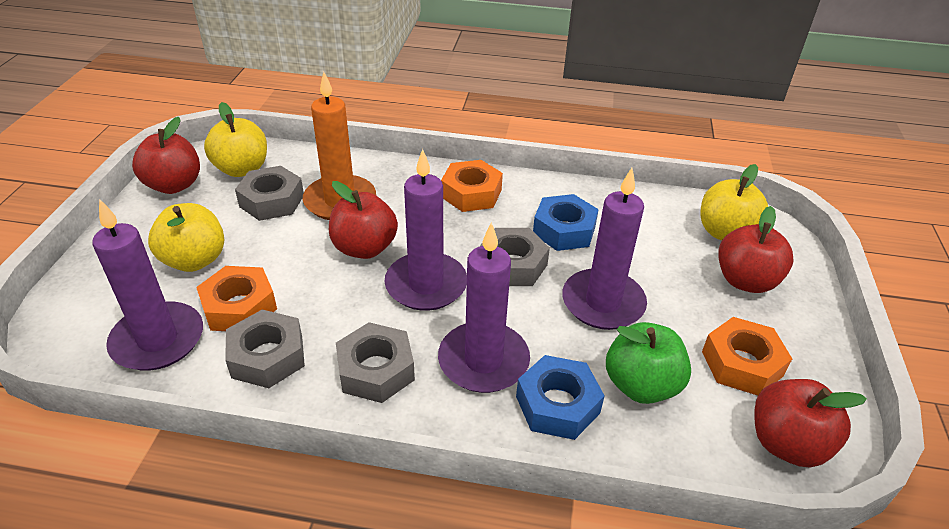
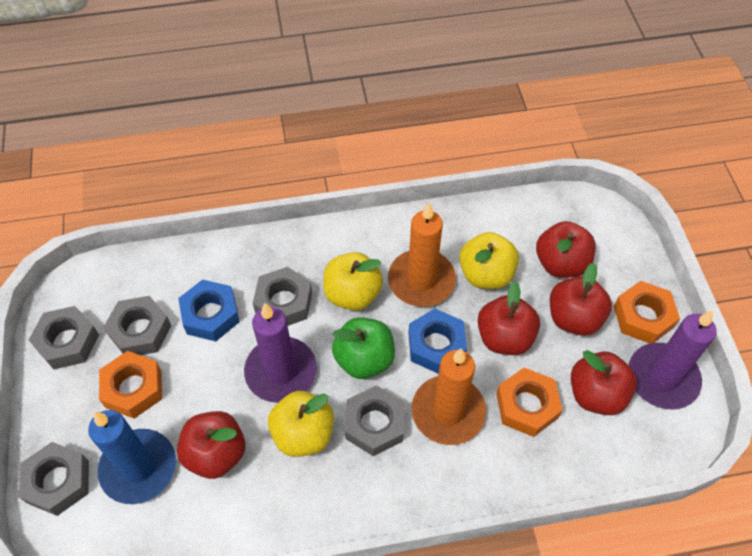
blue candle: 0 -> 1
grey nut: 4 -> 5
orange candle: 1 -> 2
purple candle: 4 -> 2
red apple: 4 -> 5

